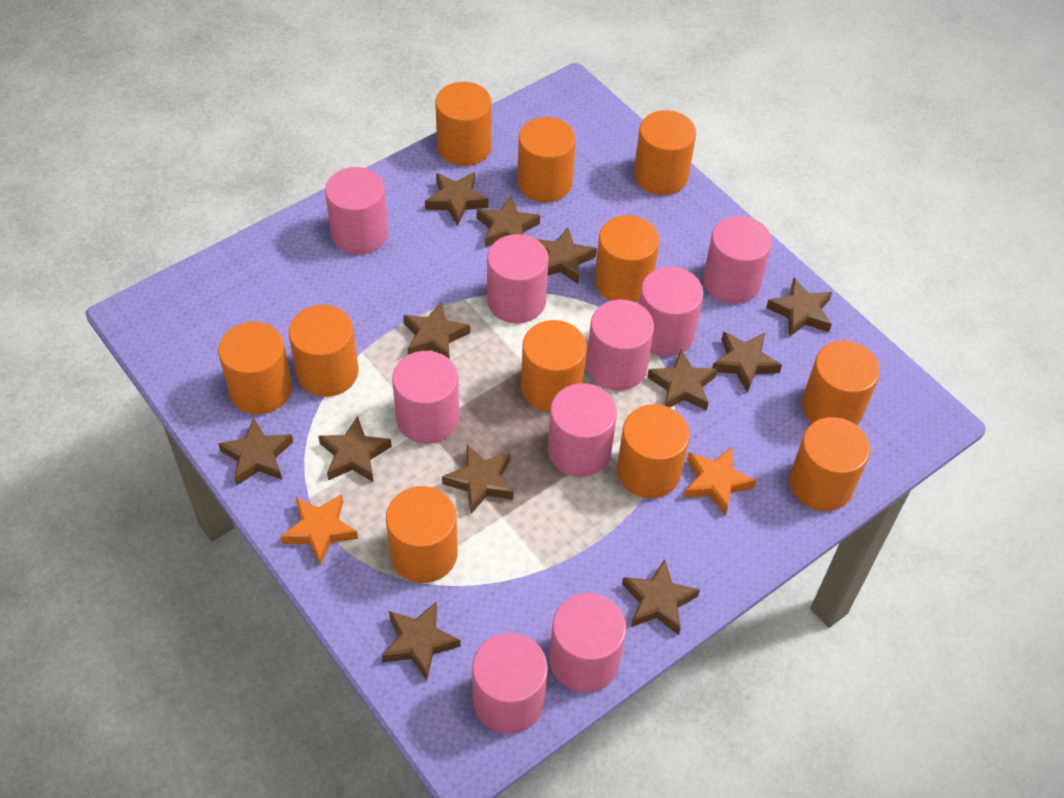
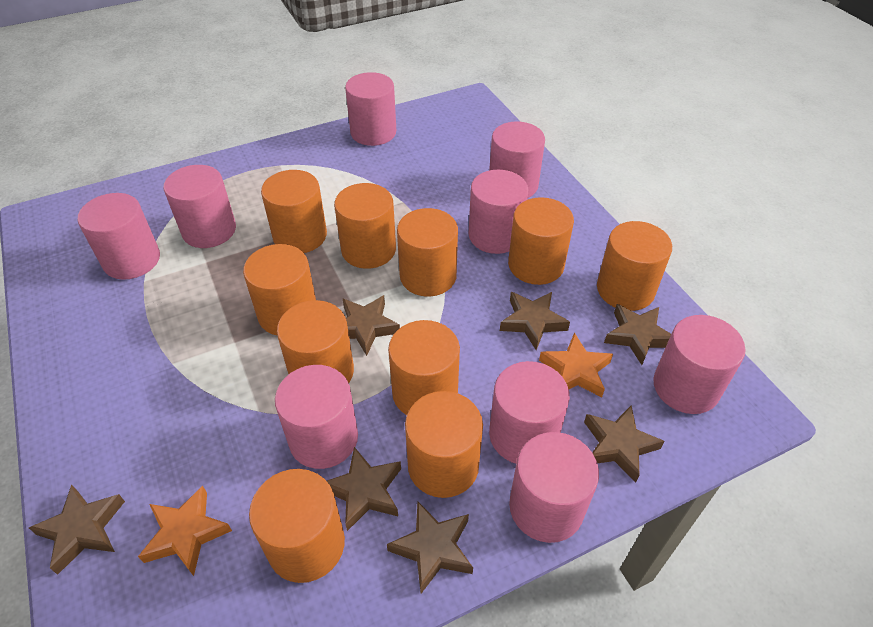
brown star: 12 -> 7
orange cylinder: 11 -> 10

